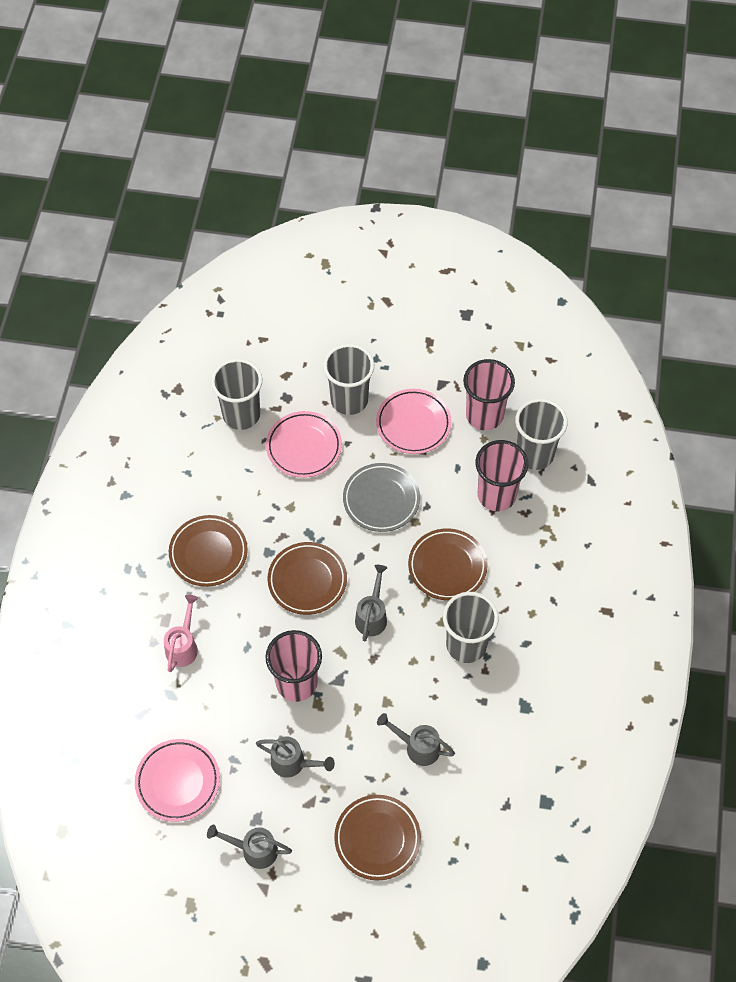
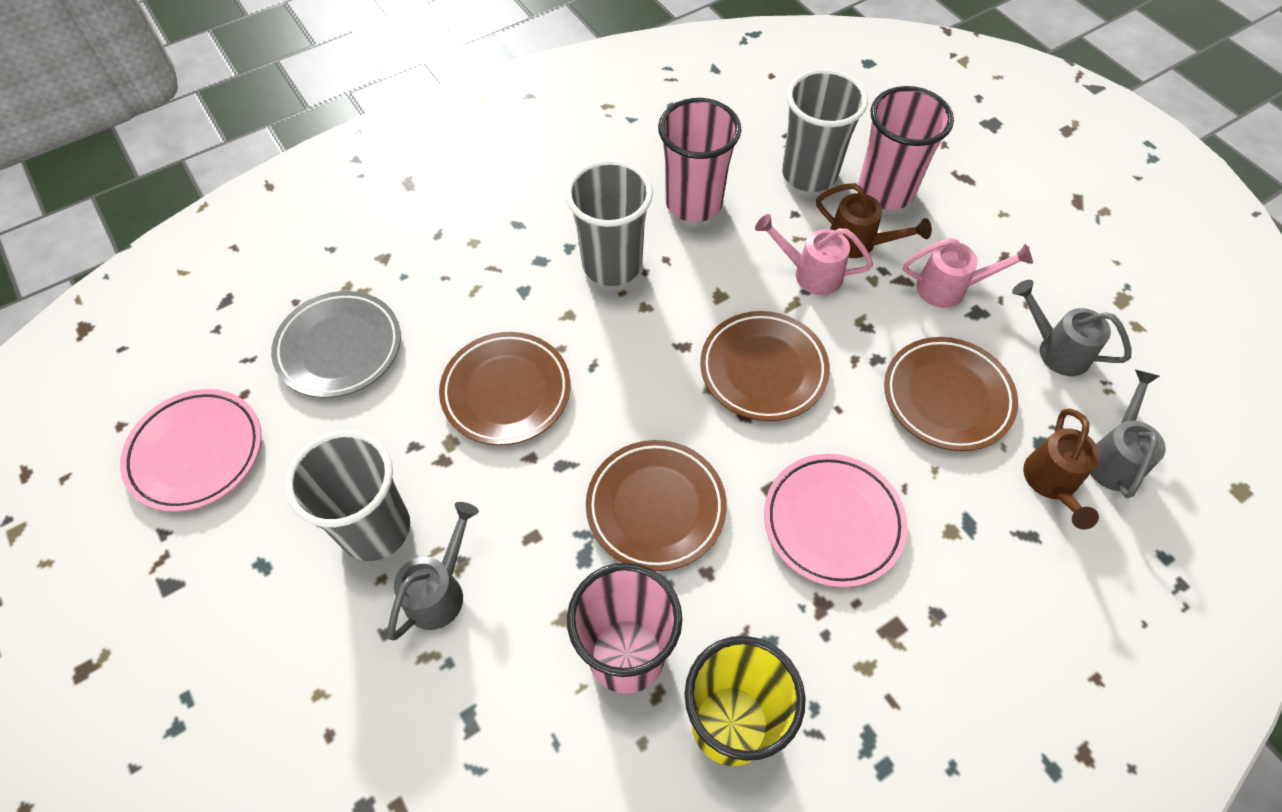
brown watering can: 0 -> 2
grey cup: 4 -> 3
grey watering can: 4 -> 3
pink plate: 3 -> 2
pink watering can: 1 -> 2
yellow cup: 0 -> 1

